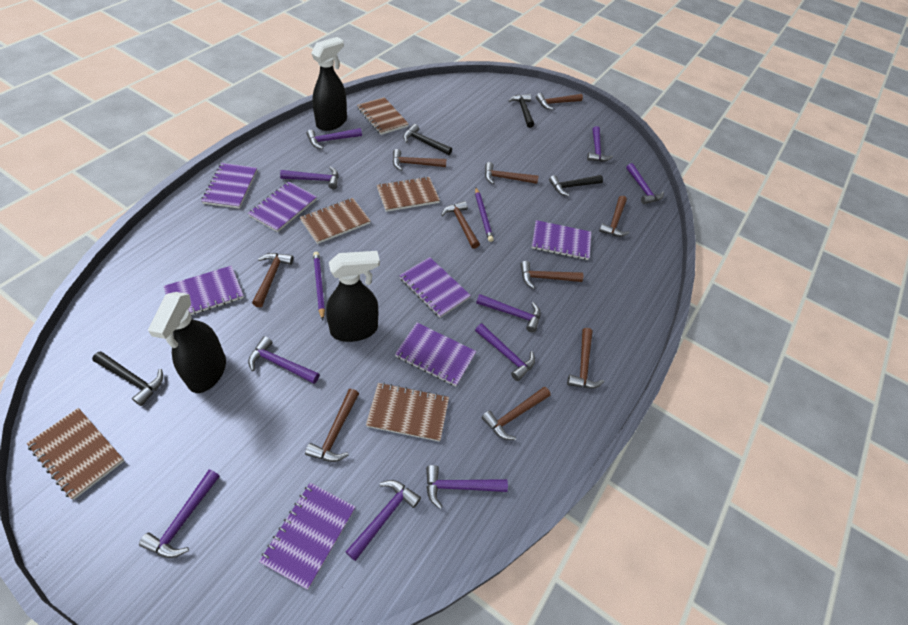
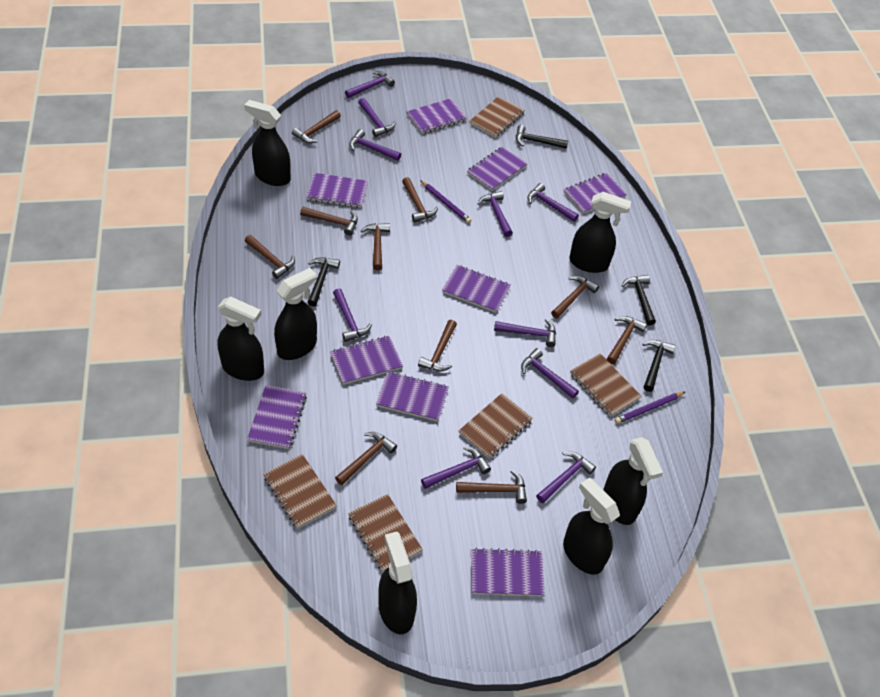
black spray bottle: 3 -> 7
purple notebook: 7 -> 9

